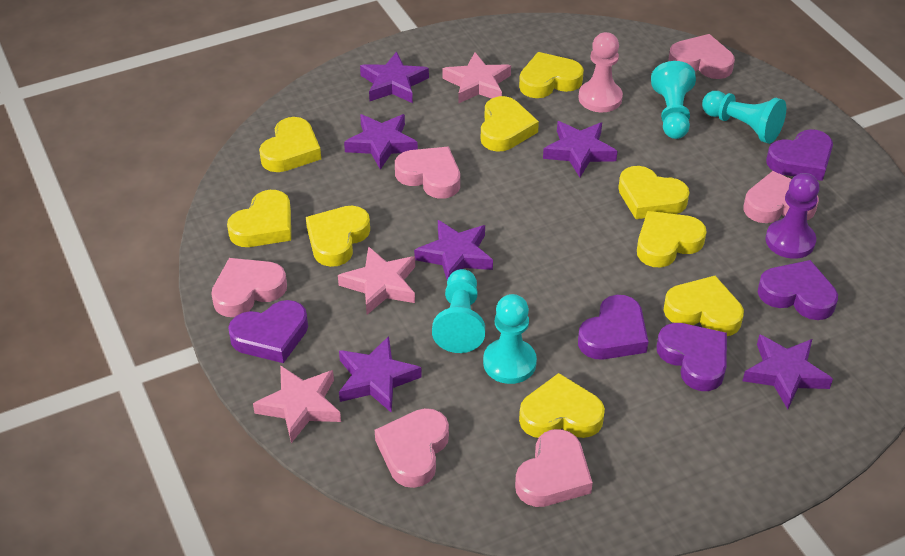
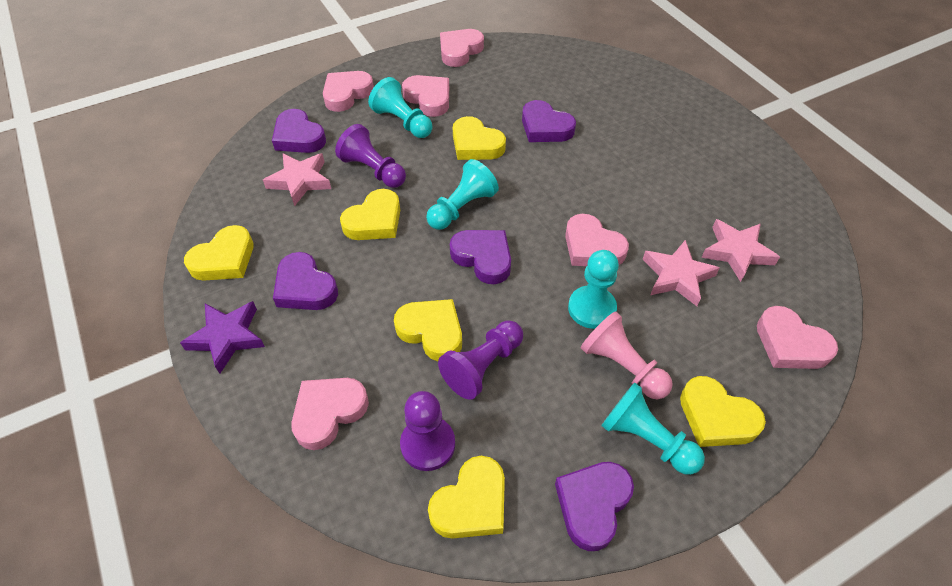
purple pawn: 1 -> 3
purple star: 6 -> 1
yellow heart: 9 -> 6

